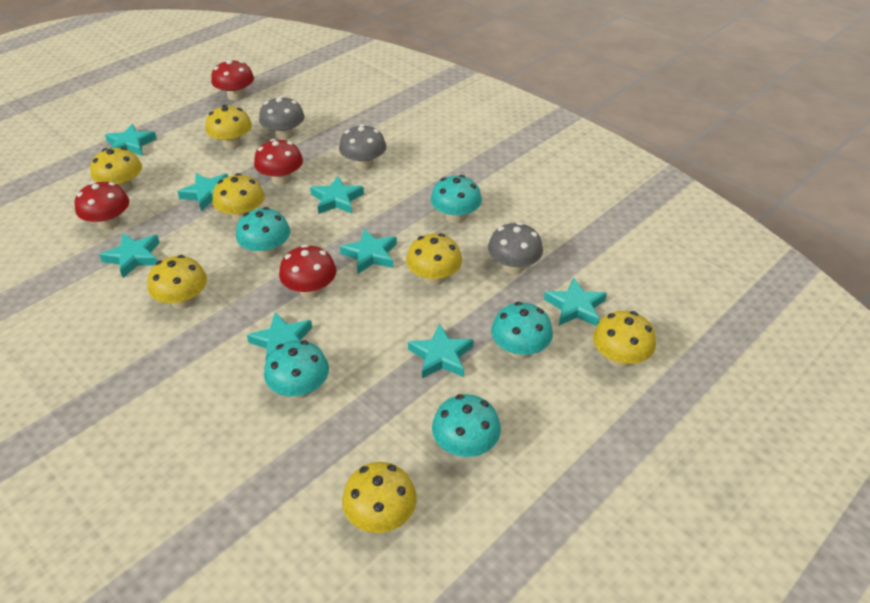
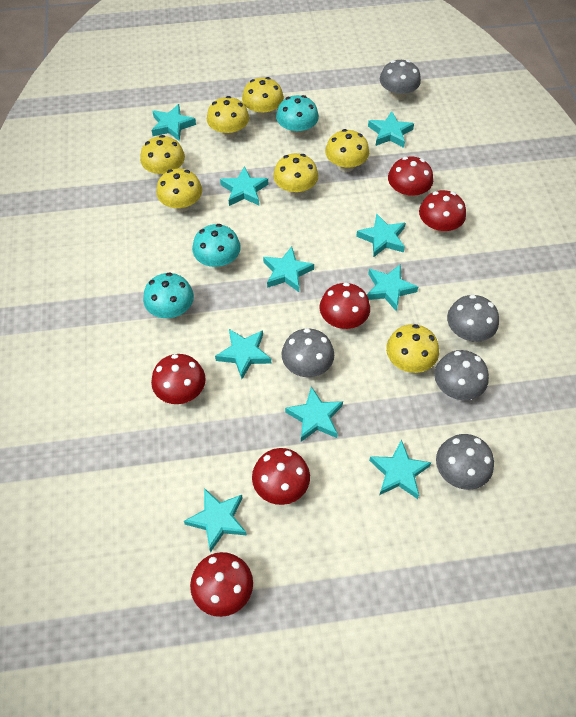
grey mushroom: 3 -> 5
red mushroom: 4 -> 6
turquoise mushroom: 5 -> 3
turquoise star: 8 -> 10

